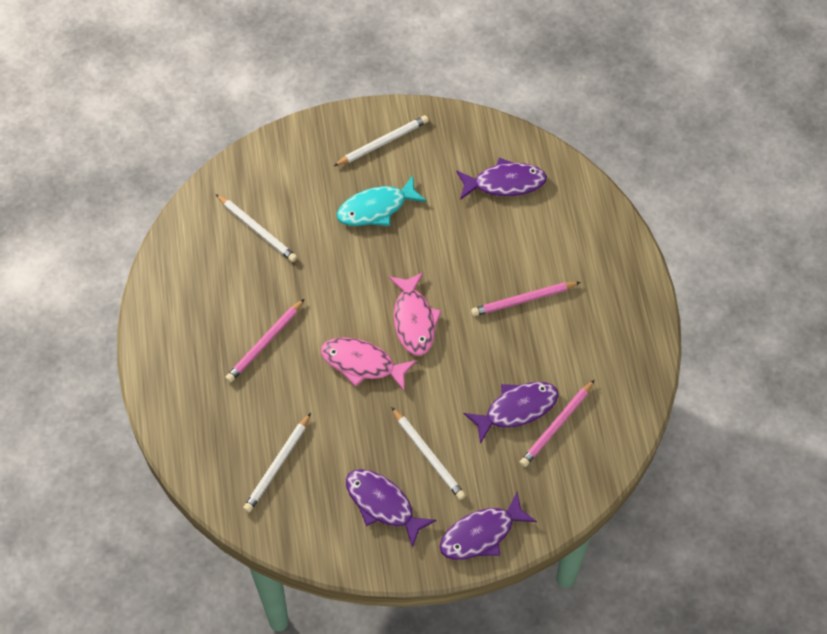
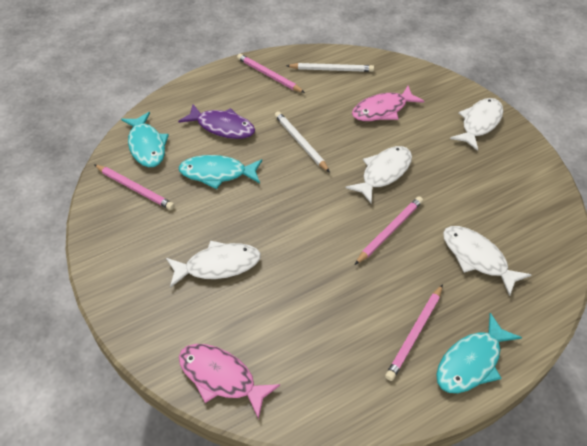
pink pencil: 3 -> 4
purple fish: 4 -> 1
turquoise fish: 1 -> 3
white fish: 0 -> 4
white pencil: 4 -> 2

